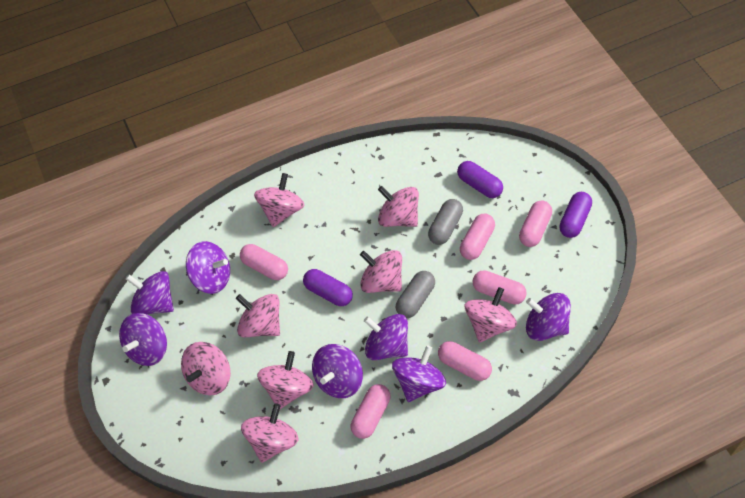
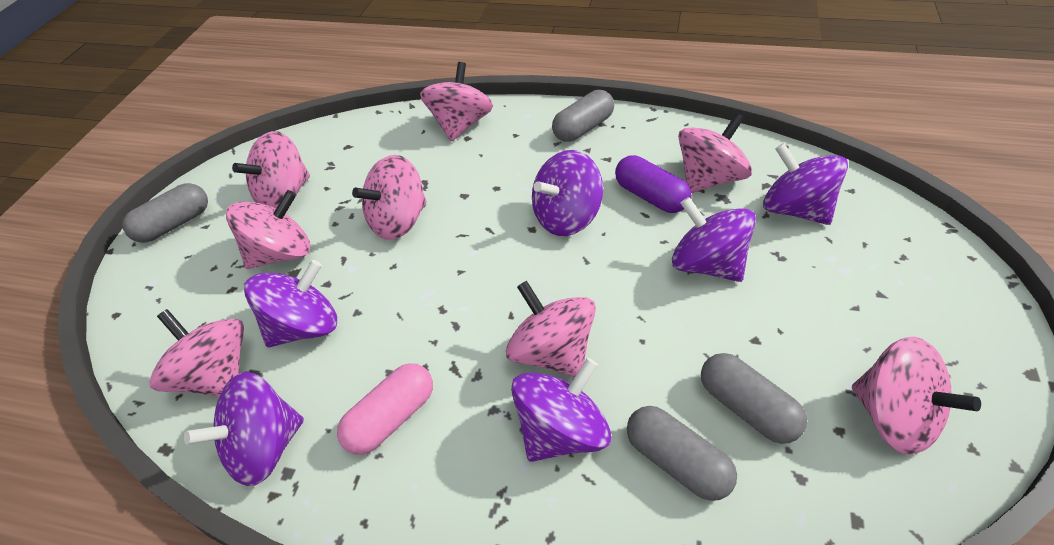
grey capsule: 2 -> 4
pink capsule: 6 -> 1
purple capsule: 3 -> 1
purple spinning top: 7 -> 6

